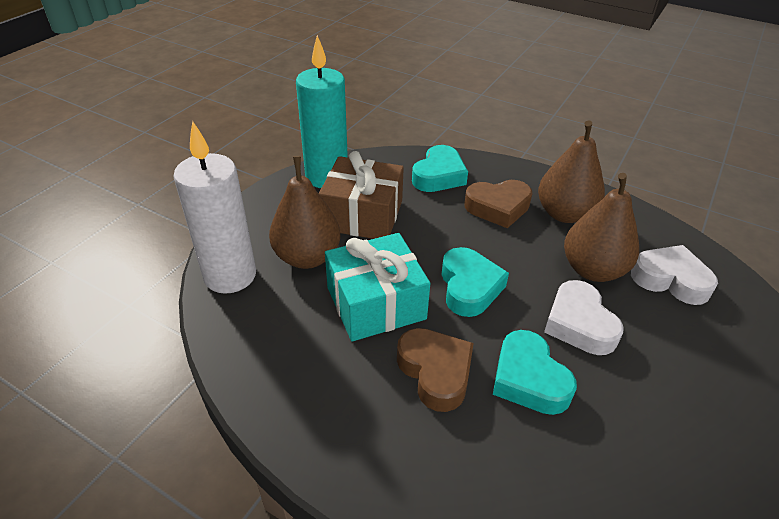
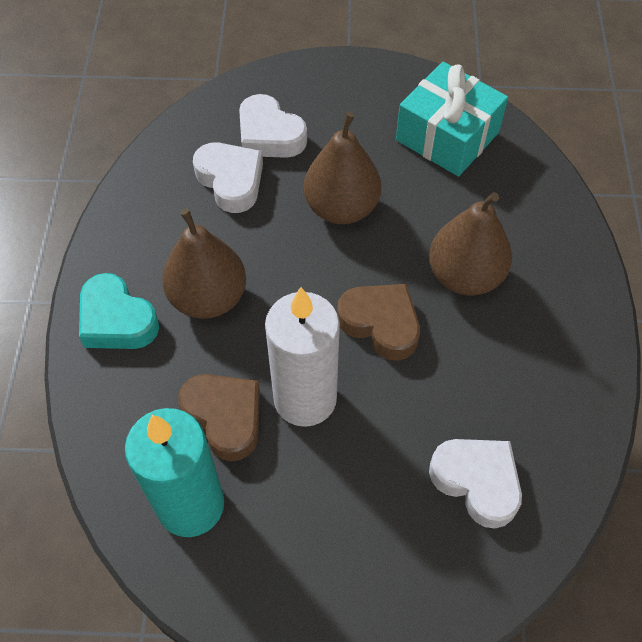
brown gift: 1 -> 0
turquoise heart: 3 -> 1
white heart: 2 -> 3

